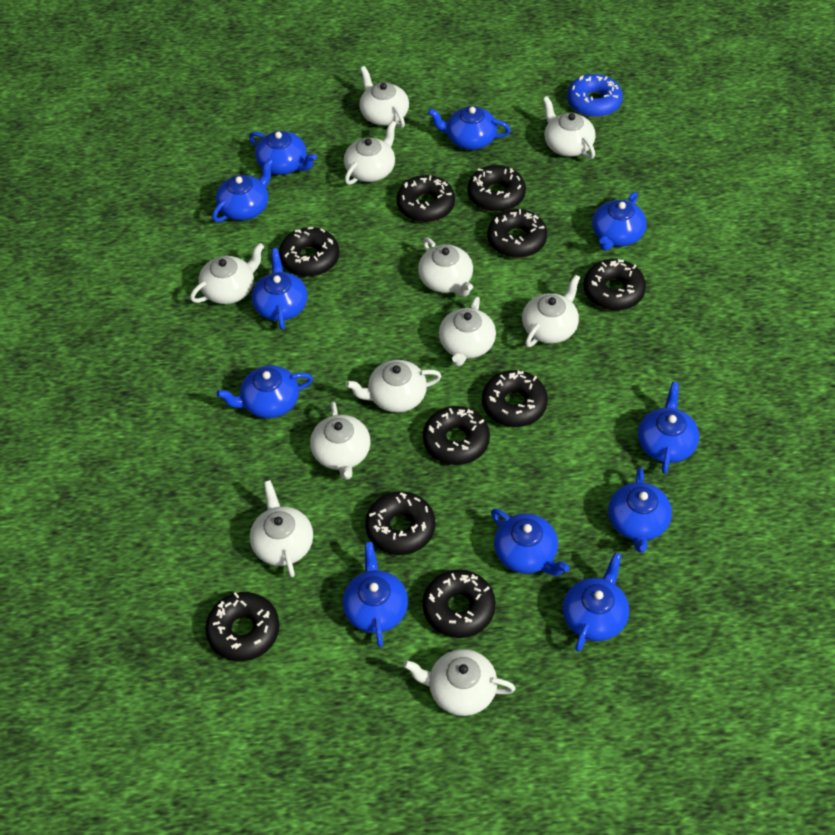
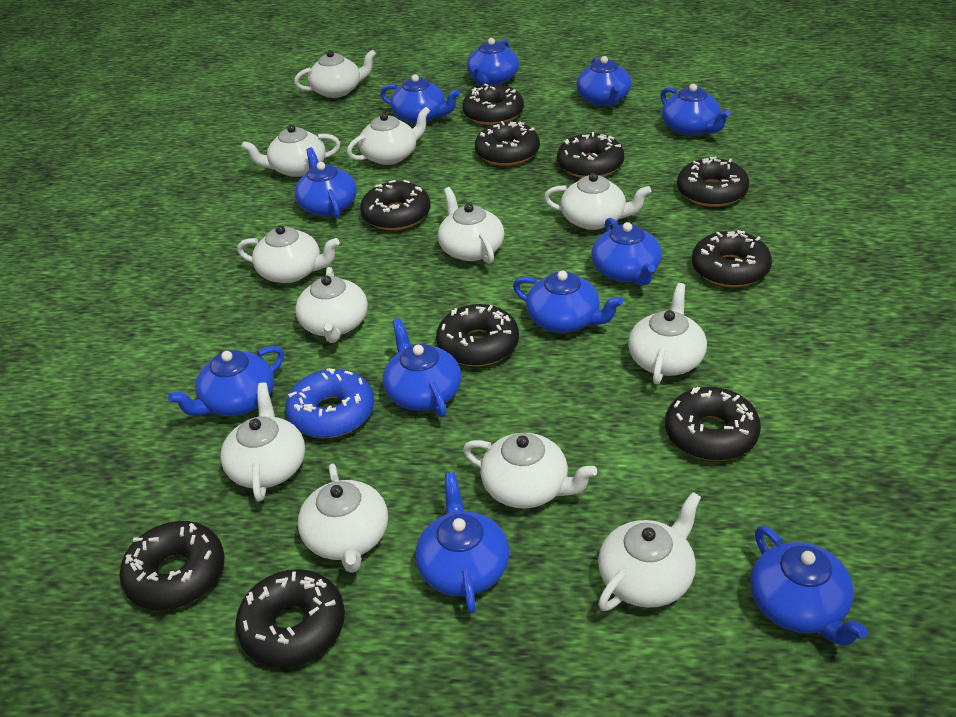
white teapot: 11 -> 12

